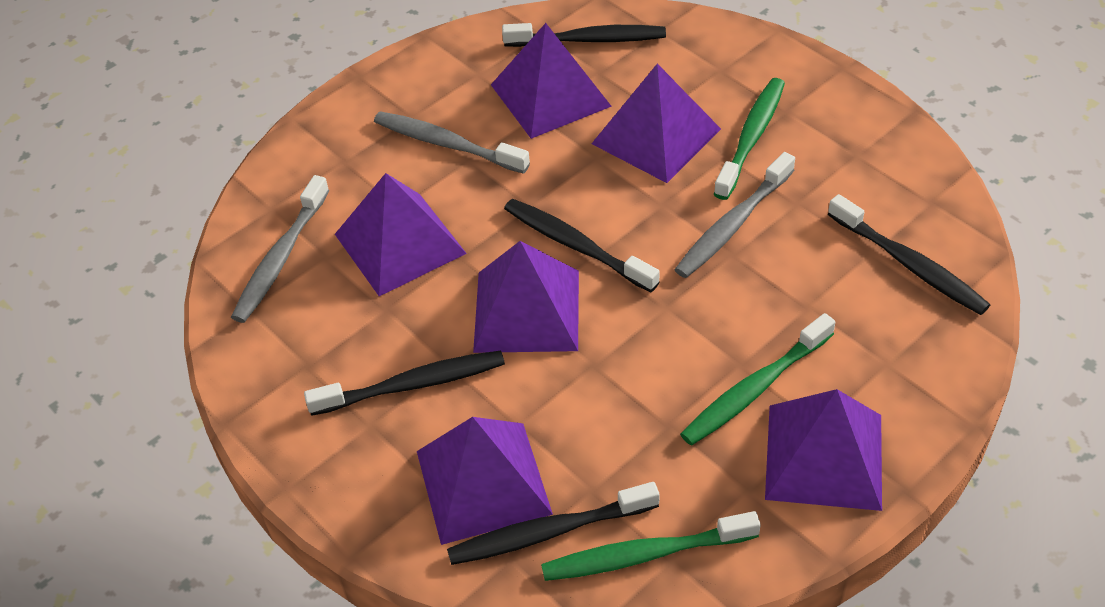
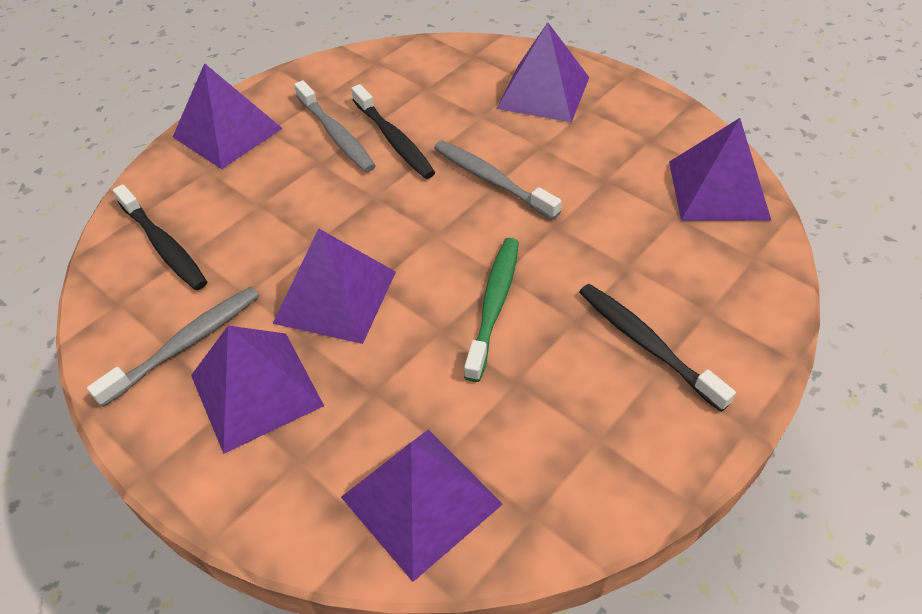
black toothbrush: 5 -> 3
green toothbrush: 3 -> 1

